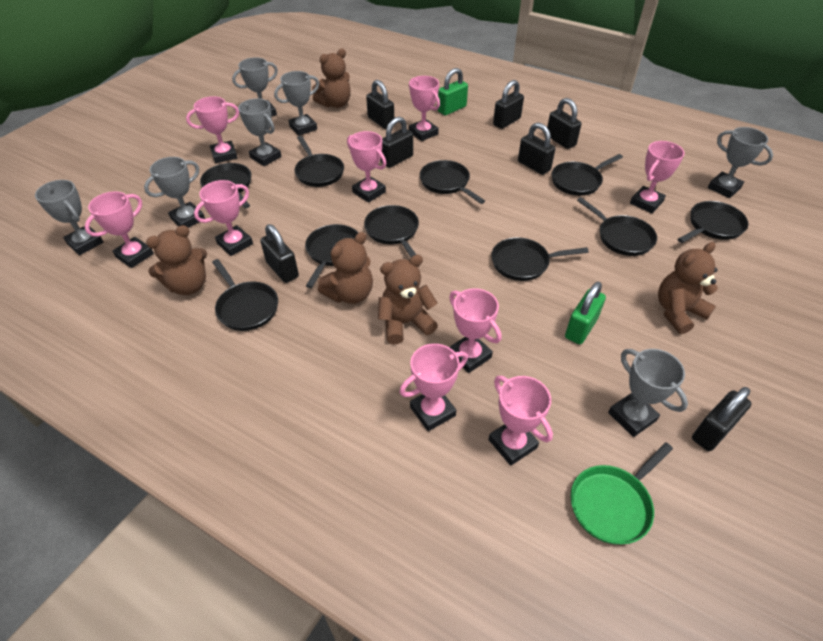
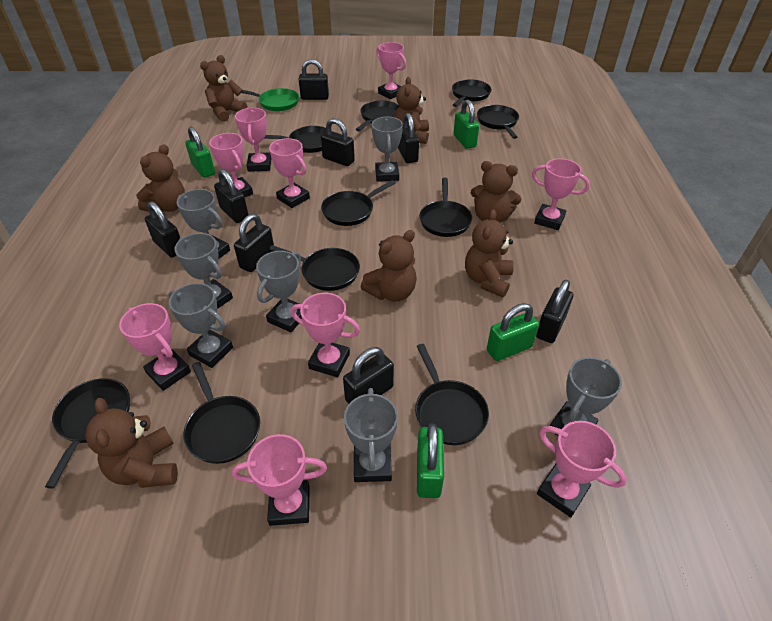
black padlock: 7 -> 8
brown teddy bear: 5 -> 7
green padlock: 2 -> 4

